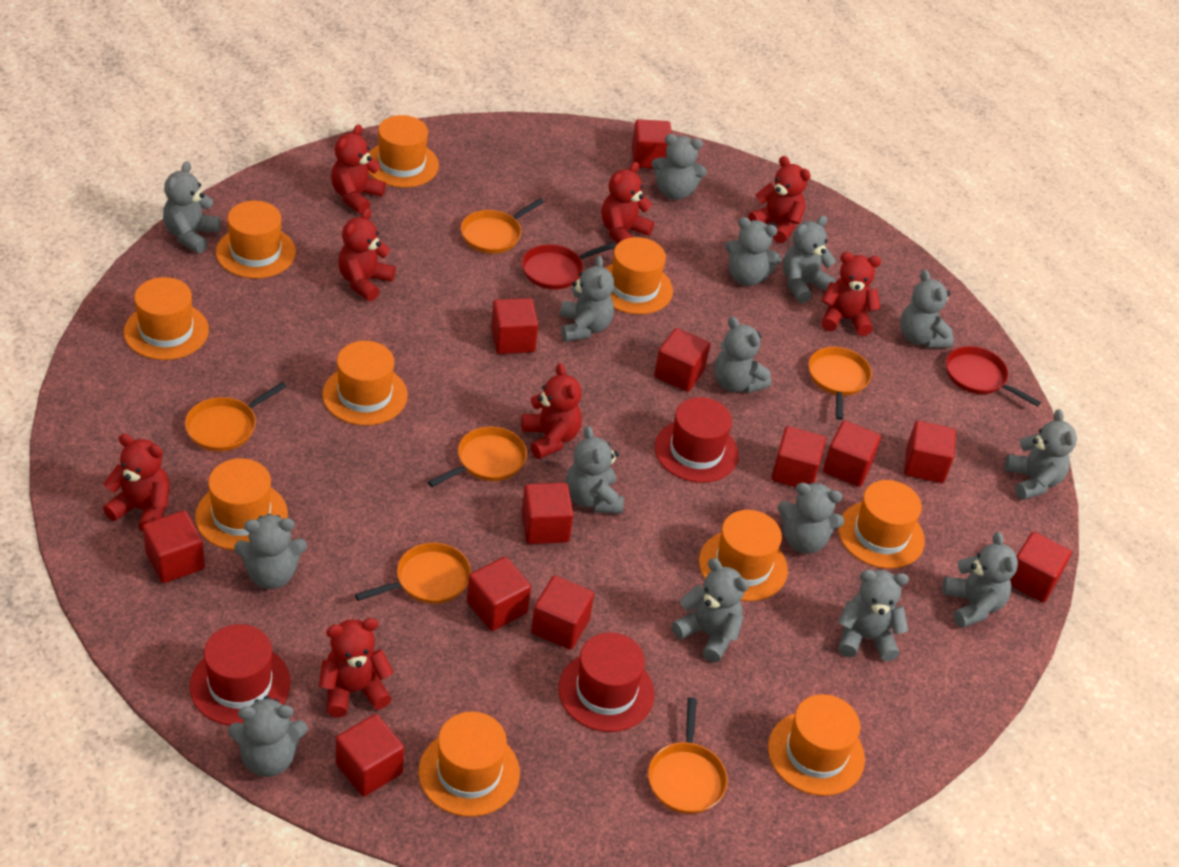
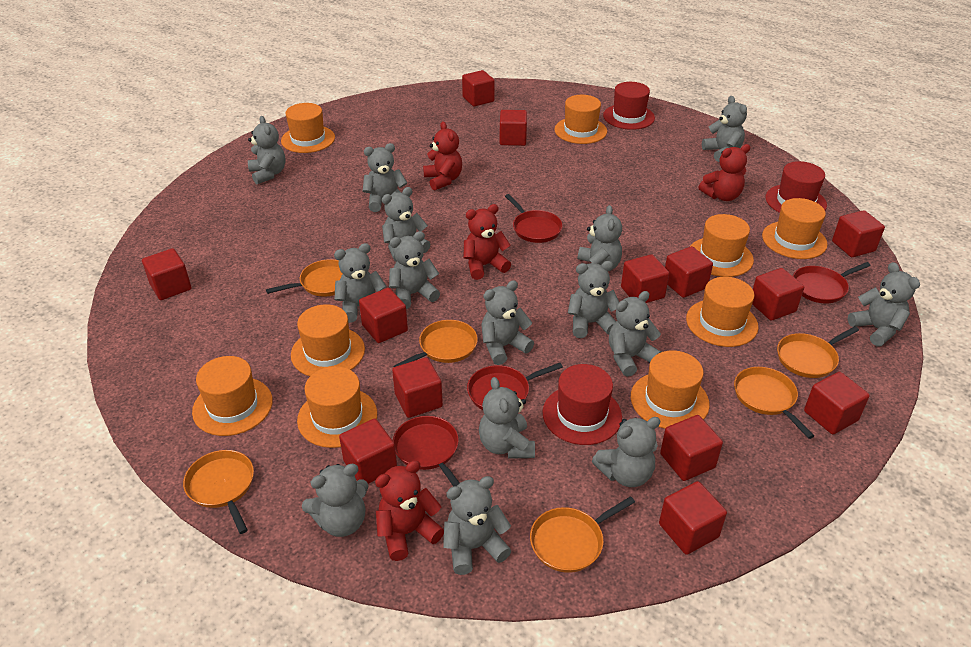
orange hat: 10 -> 9
red cube: 12 -> 13
red pan: 2 -> 4
red teddy bear: 8 -> 4

